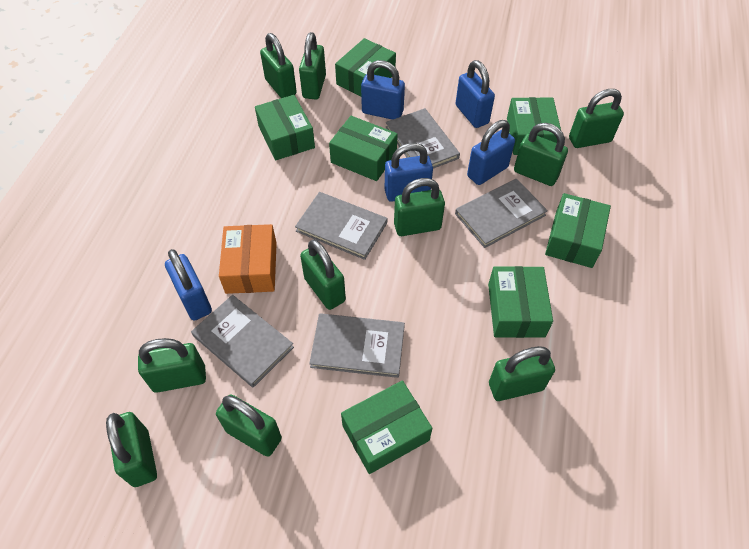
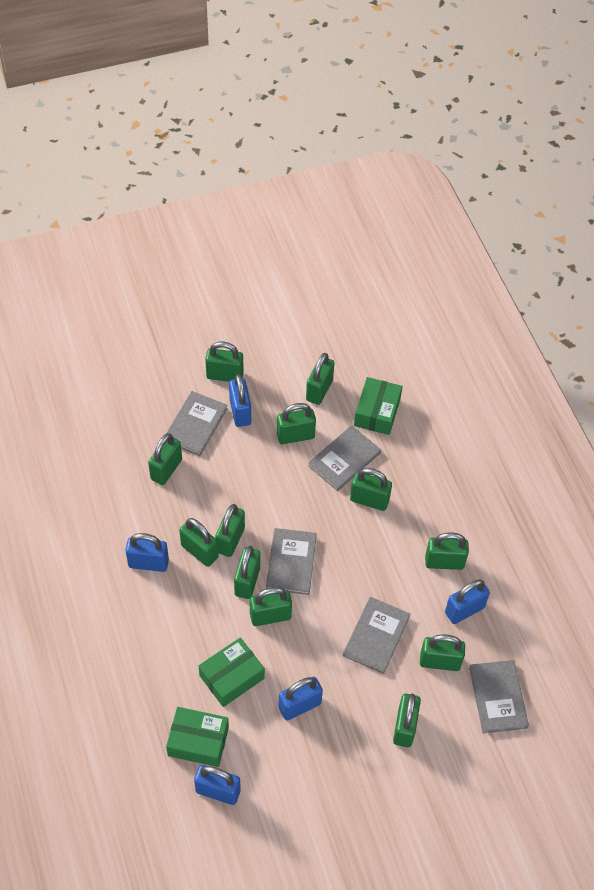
green box: 7 -> 3
green padlock: 10 -> 12
orange box: 1 -> 0

